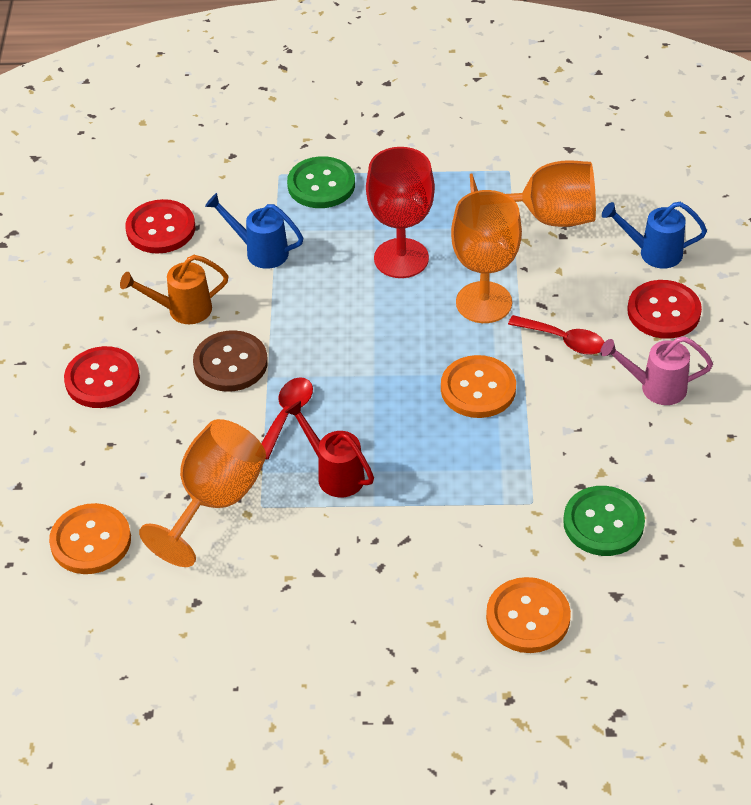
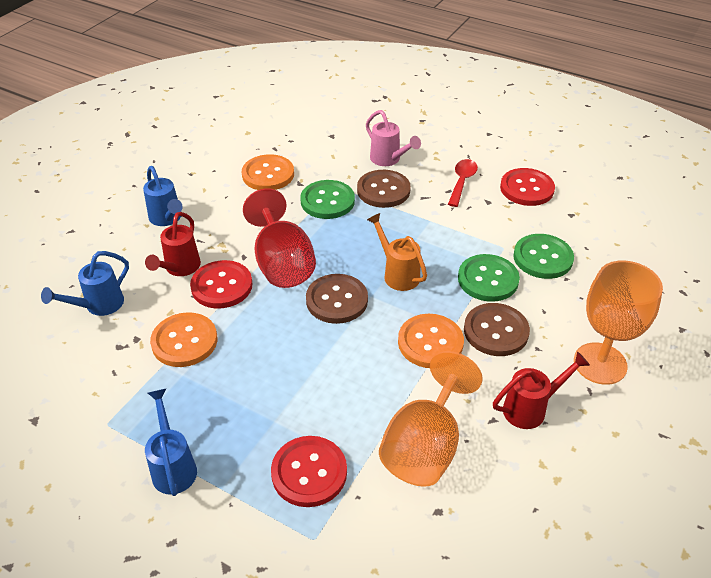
blue watering can: 2 -> 3
brown button: 1 -> 3
green button: 2 -> 3
orange goblet: 3 -> 2
red spoon: 2 -> 1
red watering can: 1 -> 2

